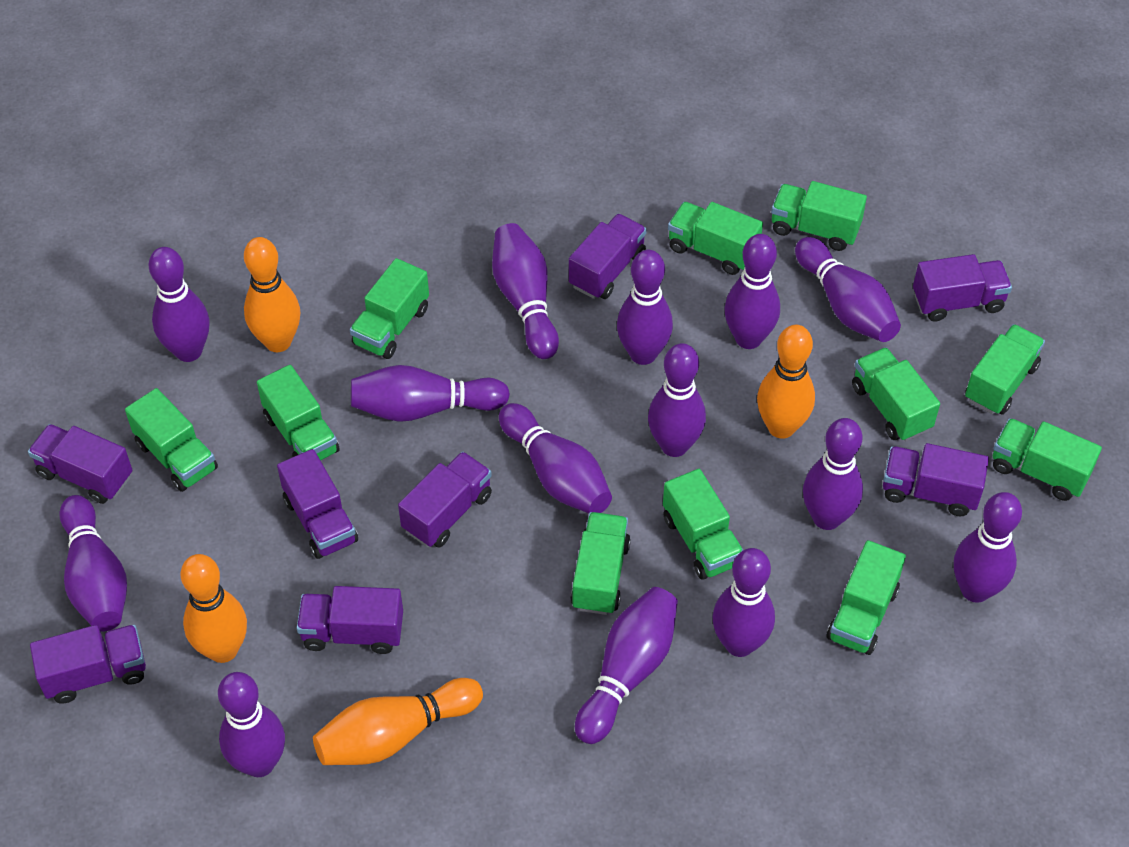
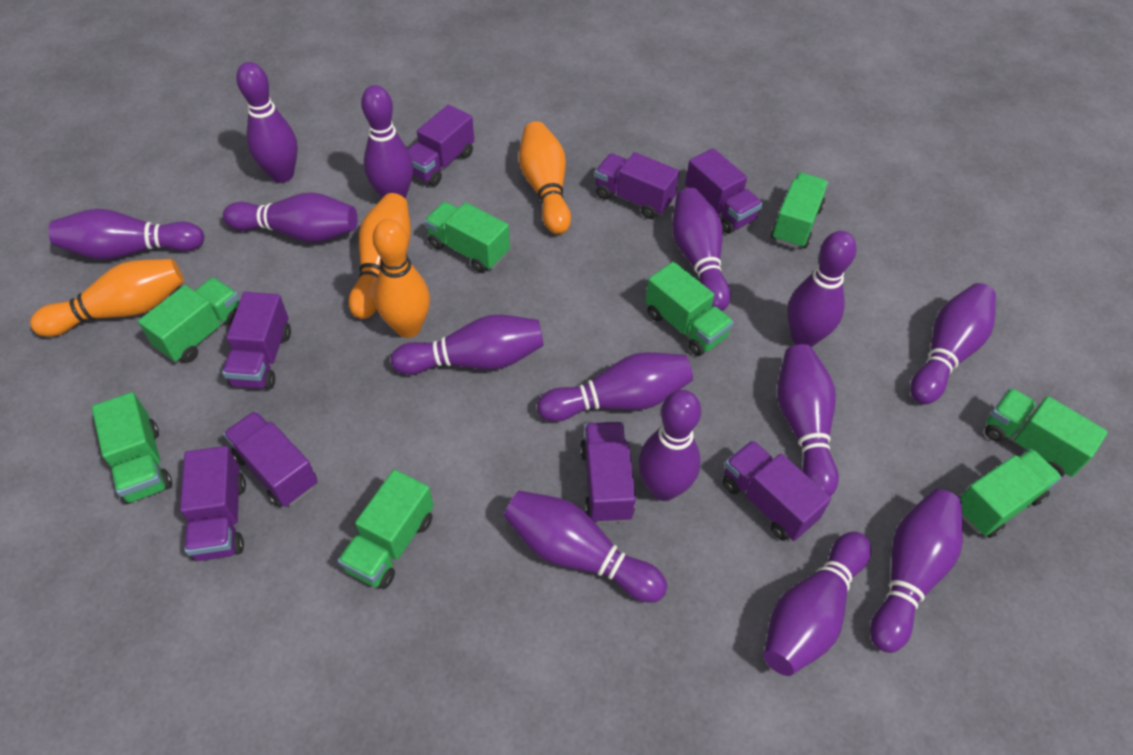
green truck: 11 -> 8

